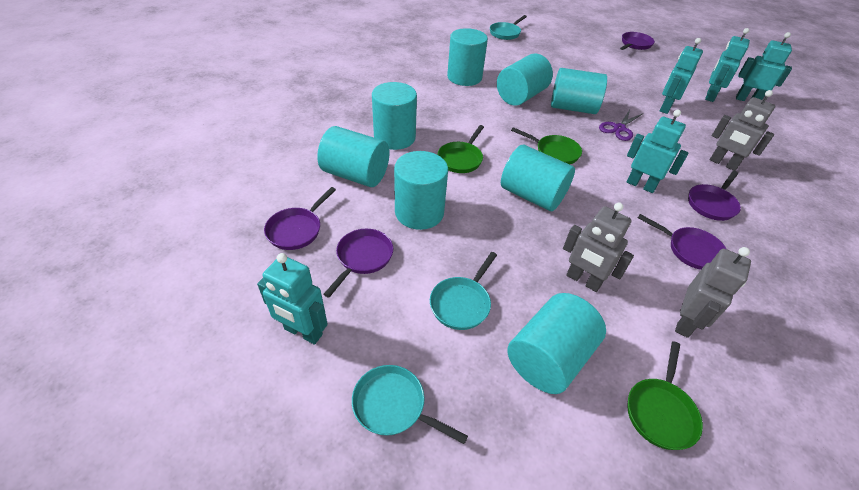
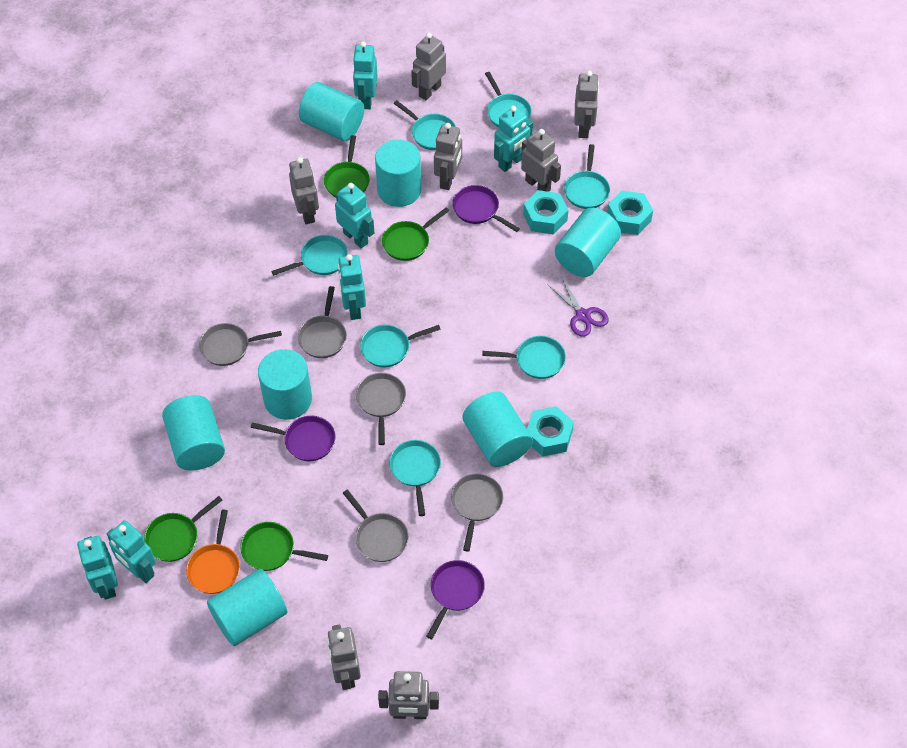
green pan: 3 -> 4
grey pan: 0 -> 5
grey robot: 3 -> 7
orange pan: 0 -> 1
purple pan: 5 -> 3
turquoise cylinder: 8 -> 7
turquoise nut: 0 -> 3
turquoise pan: 3 -> 7
turquoise robot: 5 -> 6

